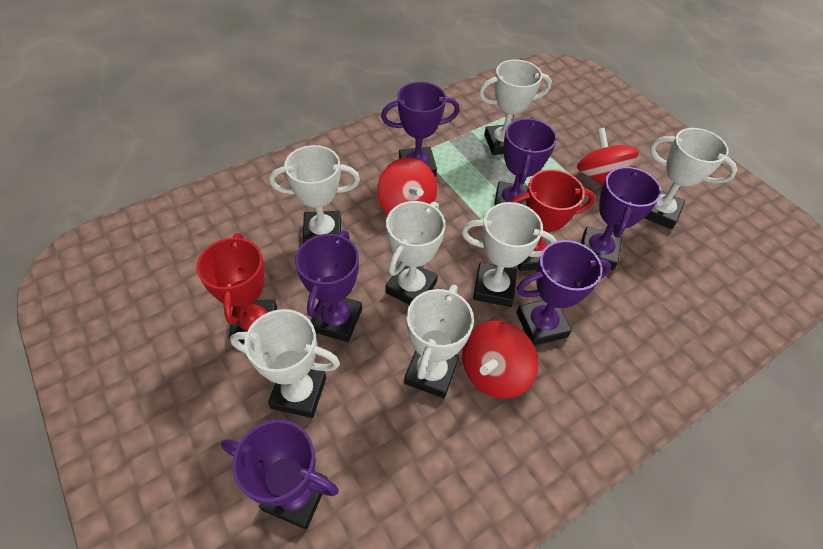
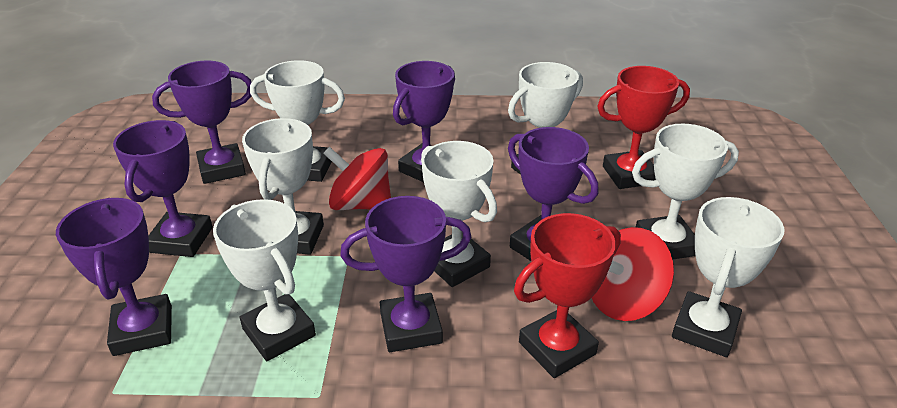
red spinning top: 3 -> 2

